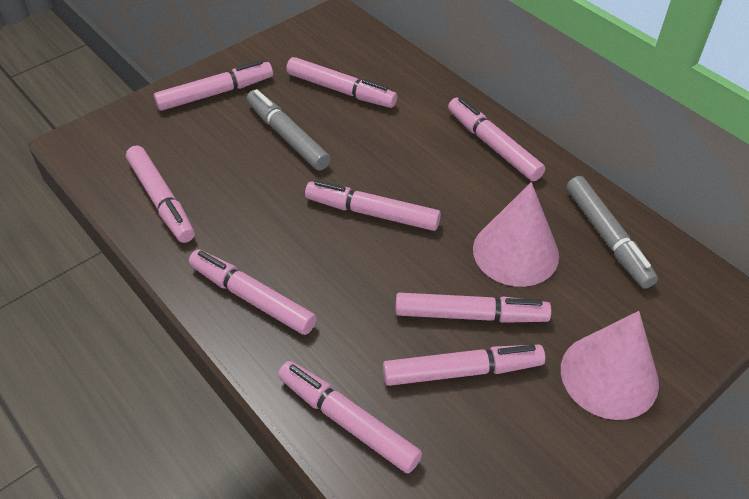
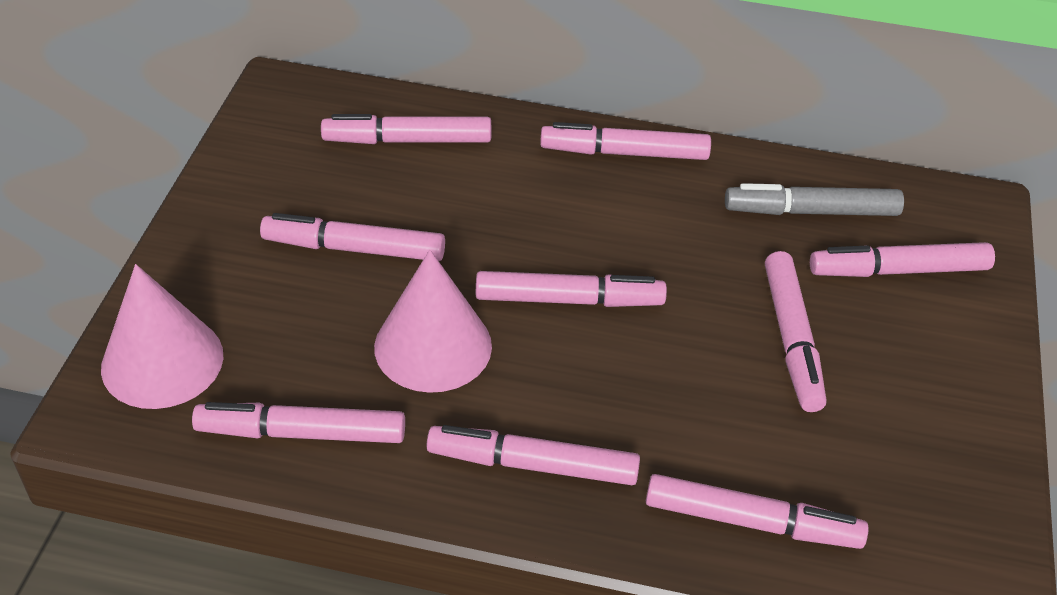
grey marker: 2 -> 1

